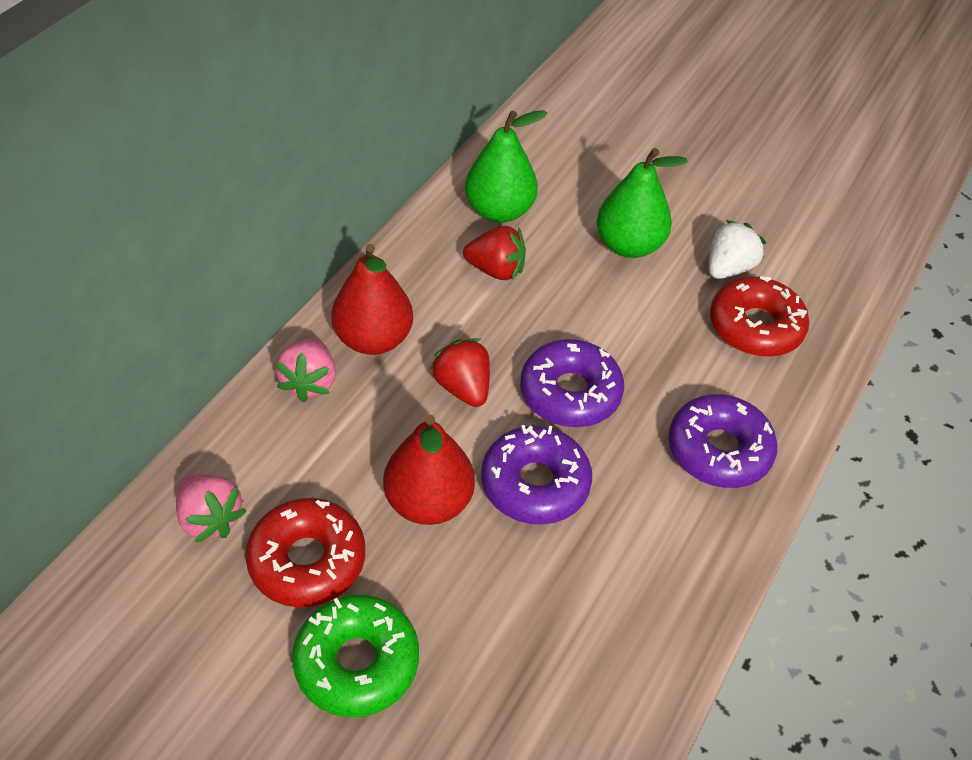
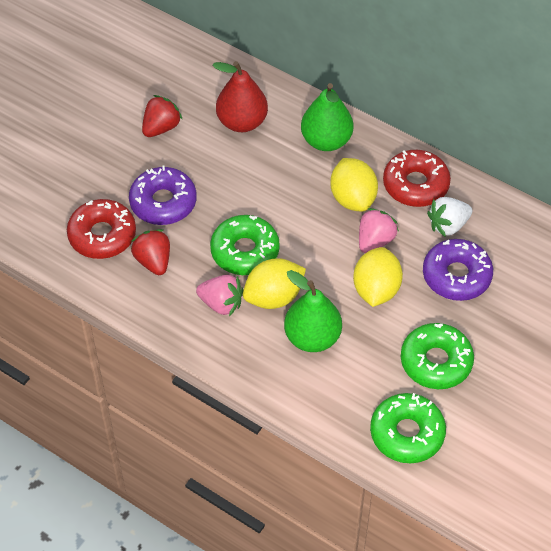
green donut: 1 -> 3
purple donut: 3 -> 2
red pear: 2 -> 1
yellow lemon: 0 -> 3

